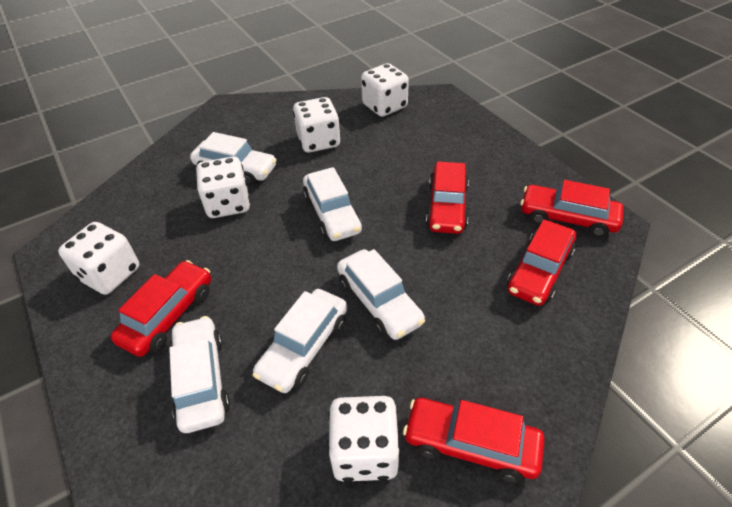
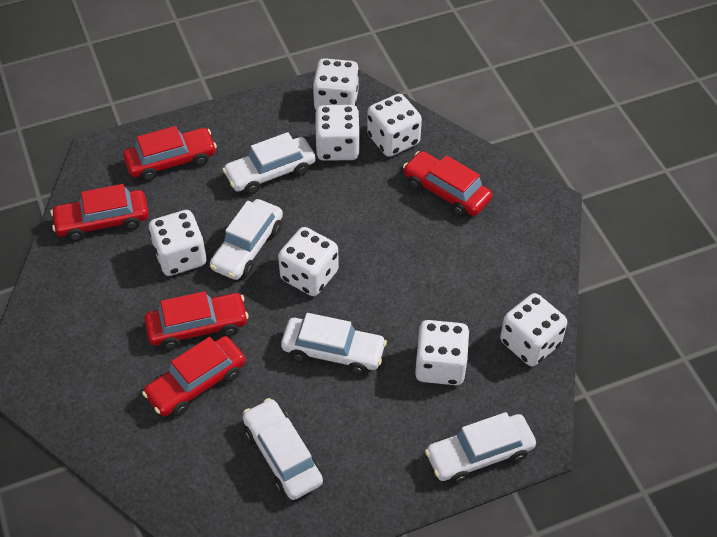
white dice: 5 -> 7

